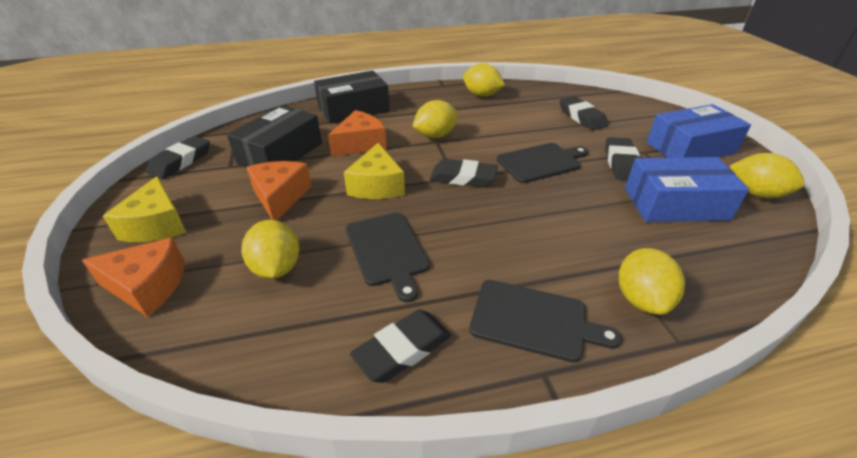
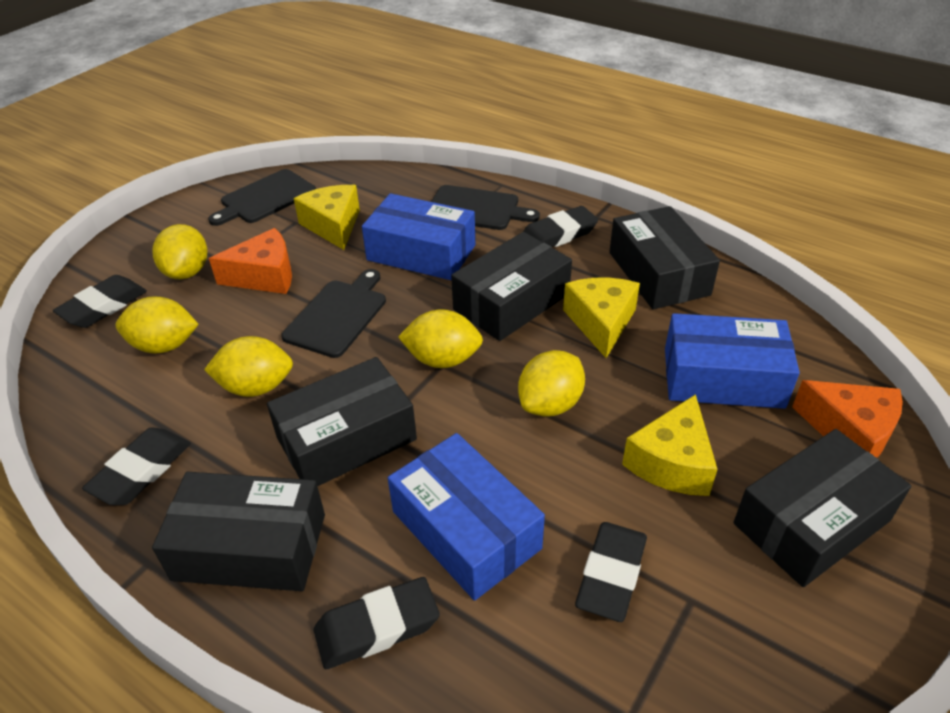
black box: 2 -> 5
blue box: 2 -> 3
orange cheese: 3 -> 2
yellow cheese: 2 -> 3

